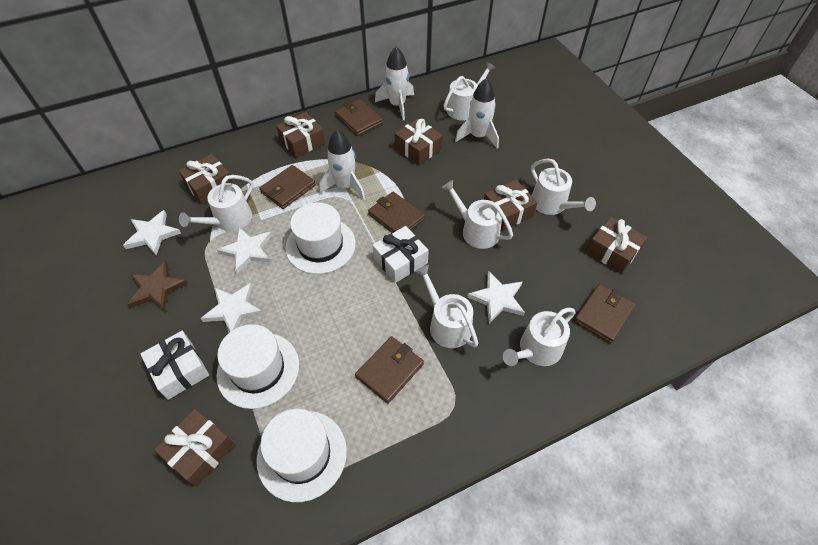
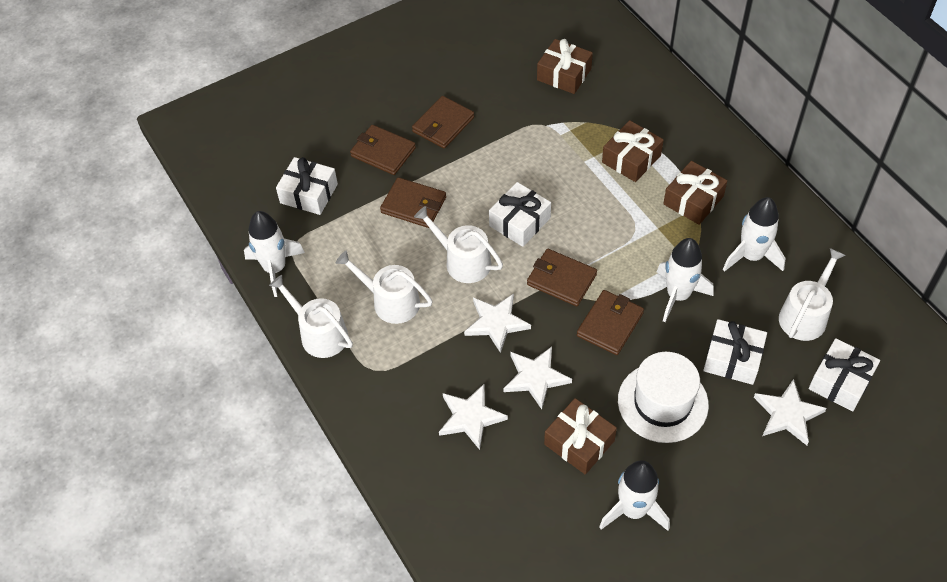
brown gift: 6 -> 4
brown star: 1 -> 0
white gift: 2 -> 4
white hat: 3 -> 1
white rocket: 3 -> 4
white watering can: 6 -> 4

